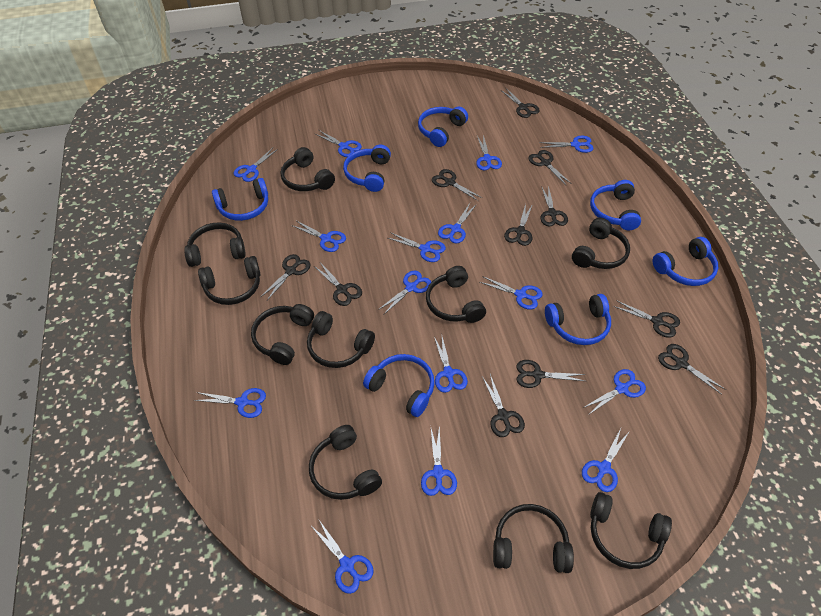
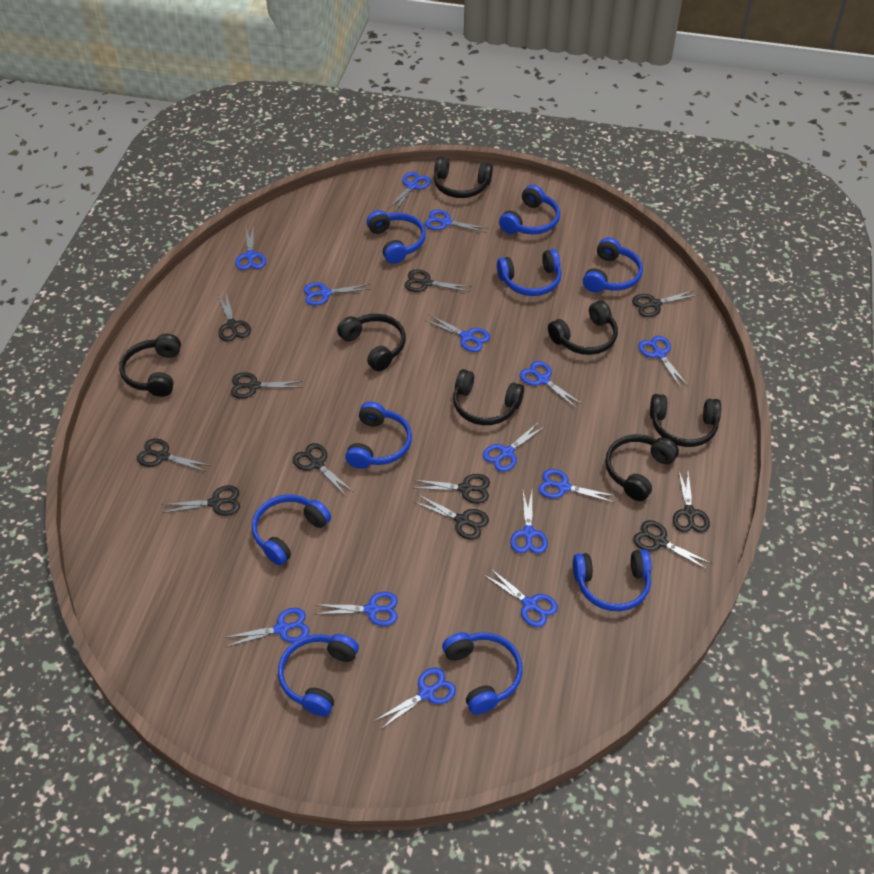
black headphones: 10 -> 7
blue headphones: 7 -> 9
blue scissors: 15 -> 14

